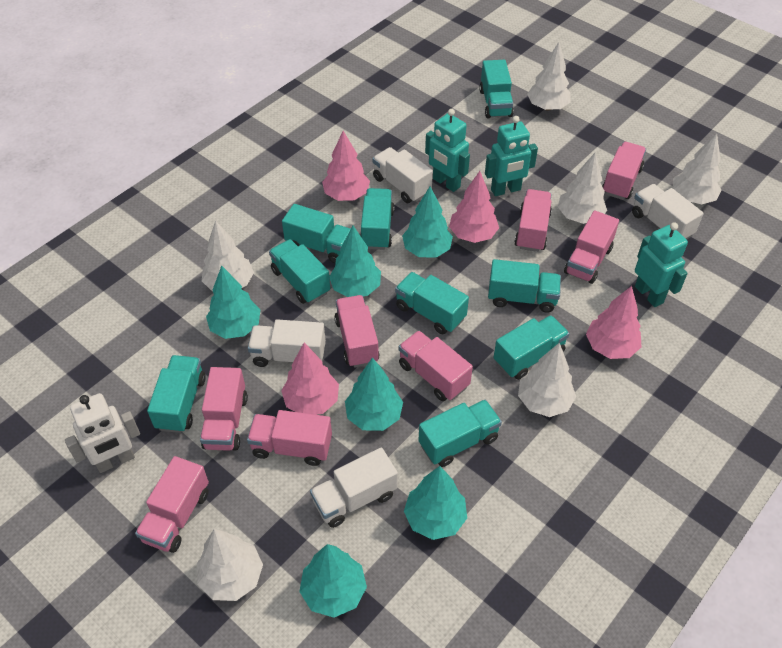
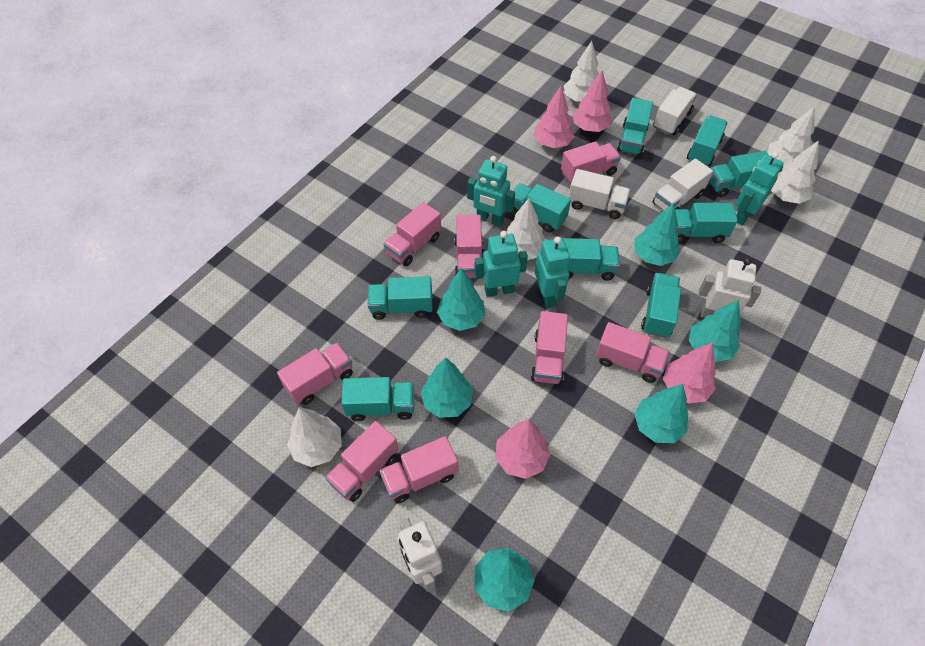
turquoise robot: 3 -> 4
white robot: 1 -> 2
white tree: 6 -> 5
white truck: 4 -> 3

